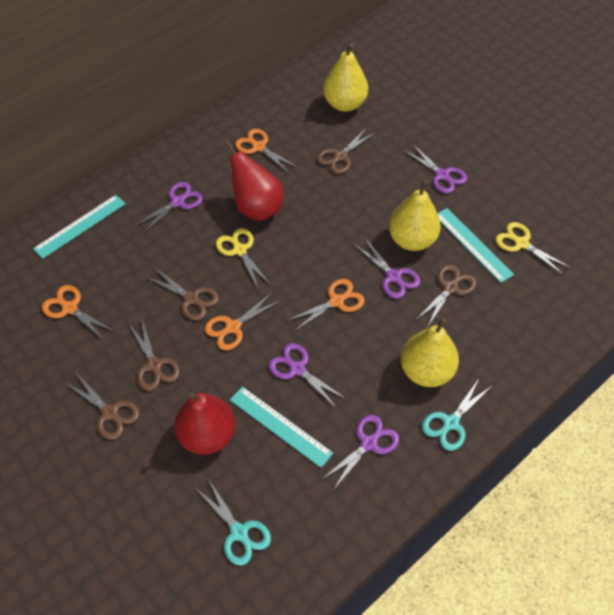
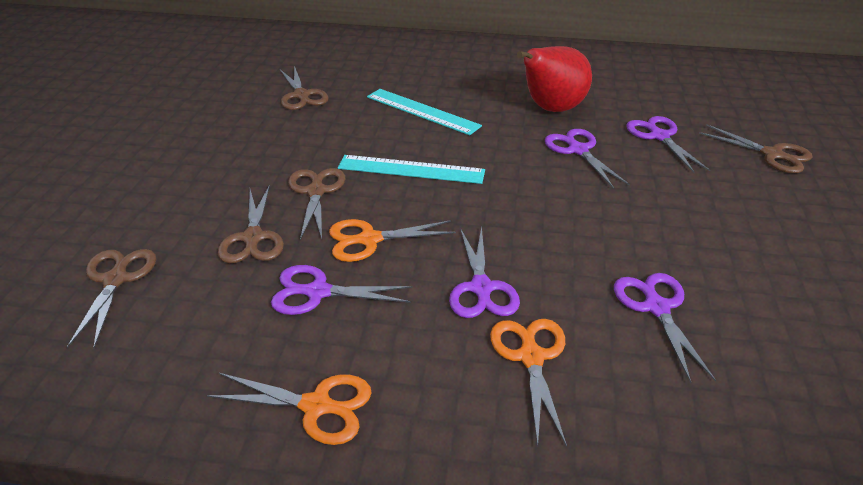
orange scissors: 4 -> 3
red pear: 2 -> 1
turquoise ruler: 3 -> 2
turquoise scissors: 2 -> 0
yellow pear: 3 -> 0
yellow scissors: 2 -> 0

